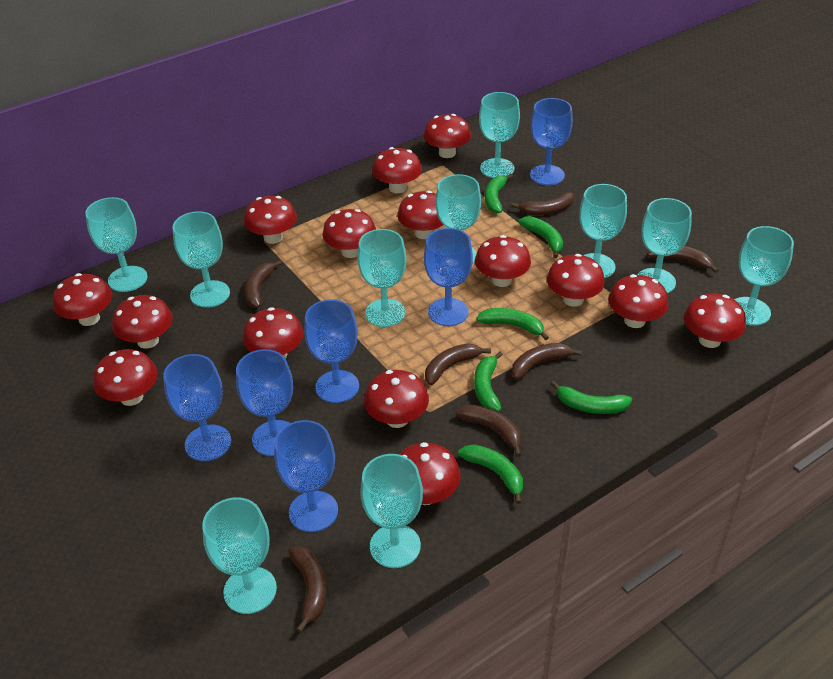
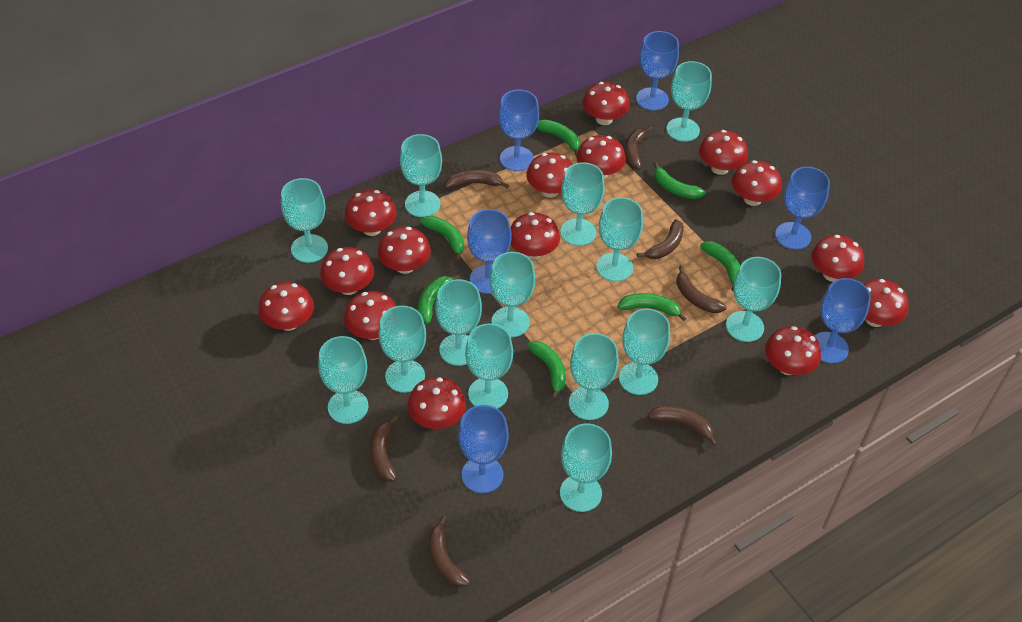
green banana: 6 -> 7
turquoise goblet: 10 -> 14

